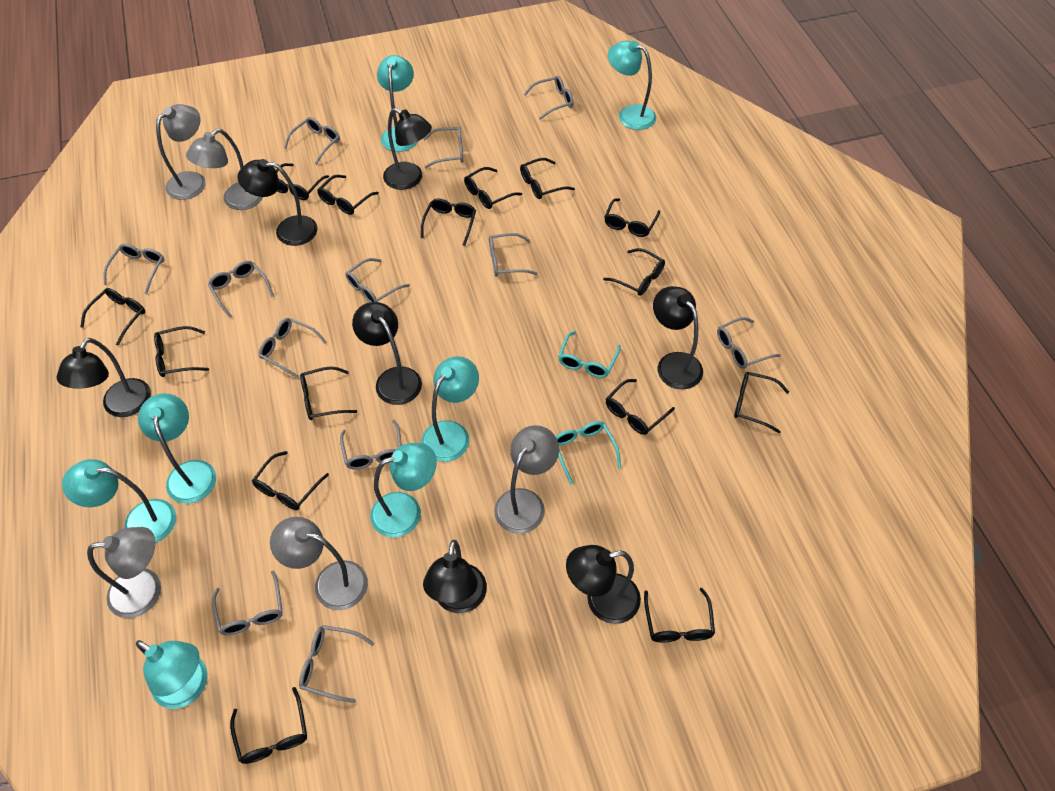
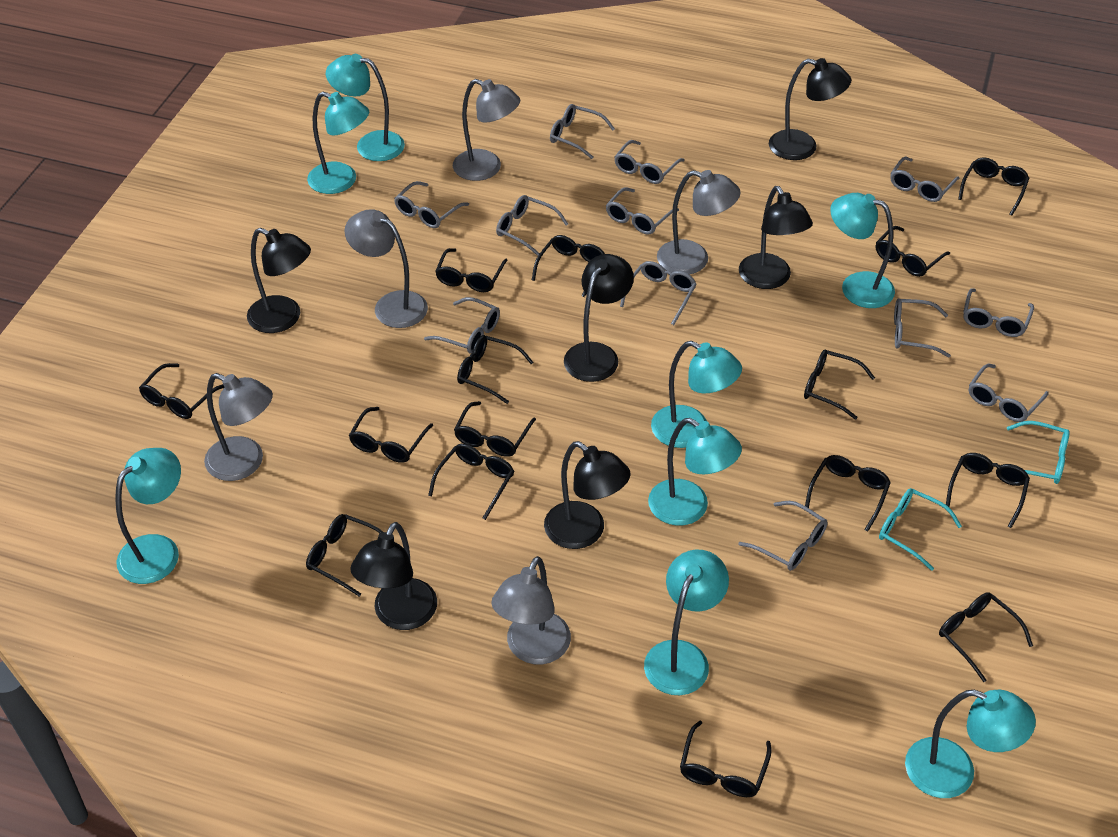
black lamp: 7 -> 6
turquoise lamp: 7 -> 8

